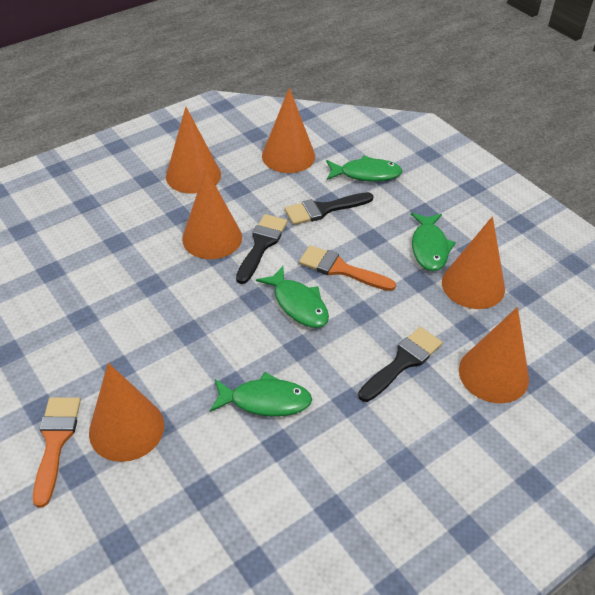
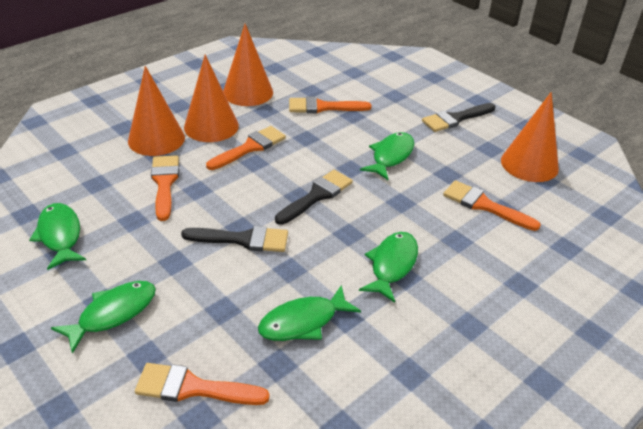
green fish: 4 -> 5
orange brush: 2 -> 5
orange cone: 6 -> 4

